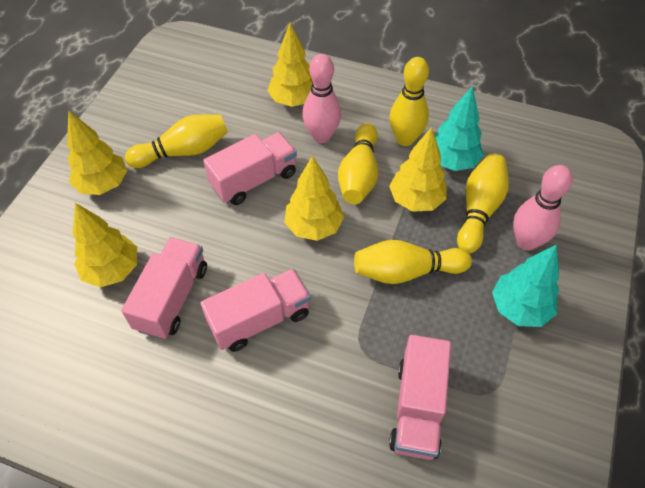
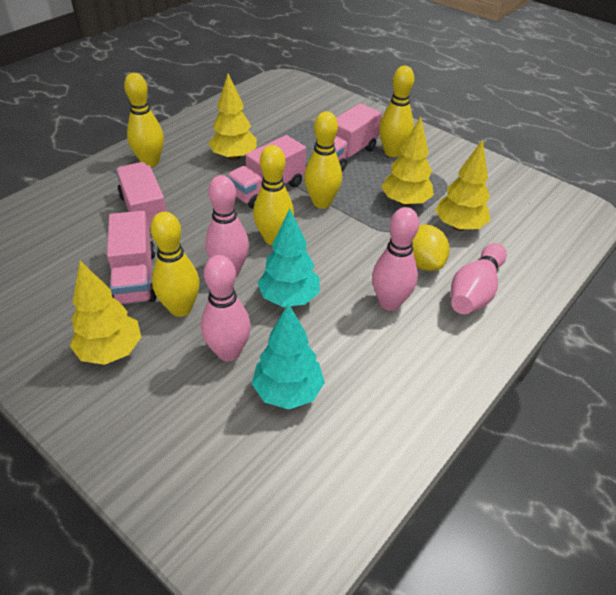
pink bowling pin: 2 -> 4
yellow lemon: 0 -> 1
yellow tree: 5 -> 4

